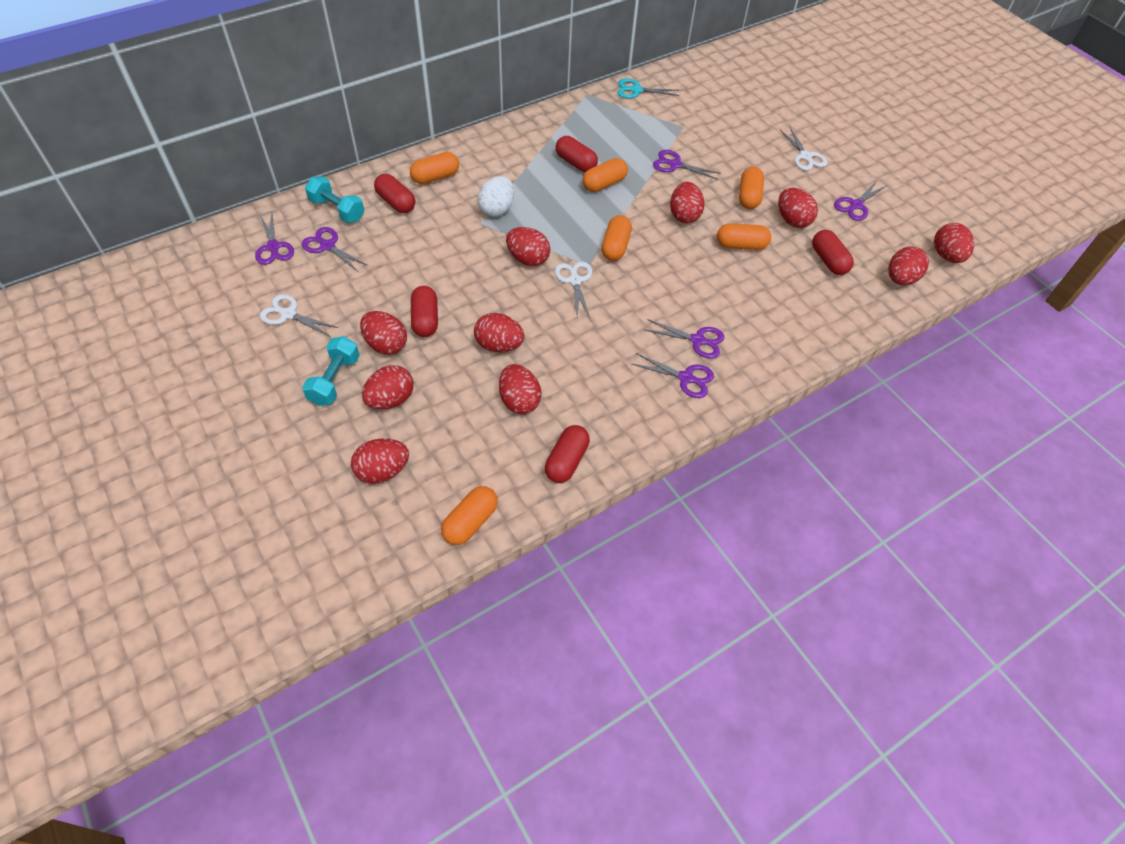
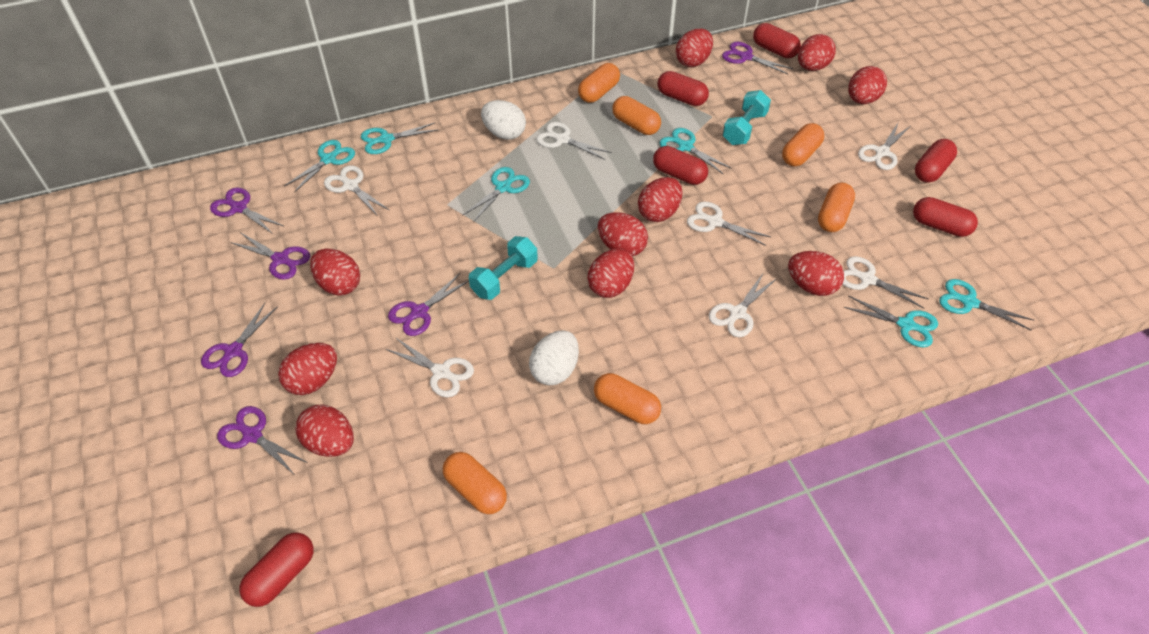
red capsule: 5 -> 6
turquoise scissors: 1 -> 6
white egg: 1 -> 2
white scissors: 3 -> 7

